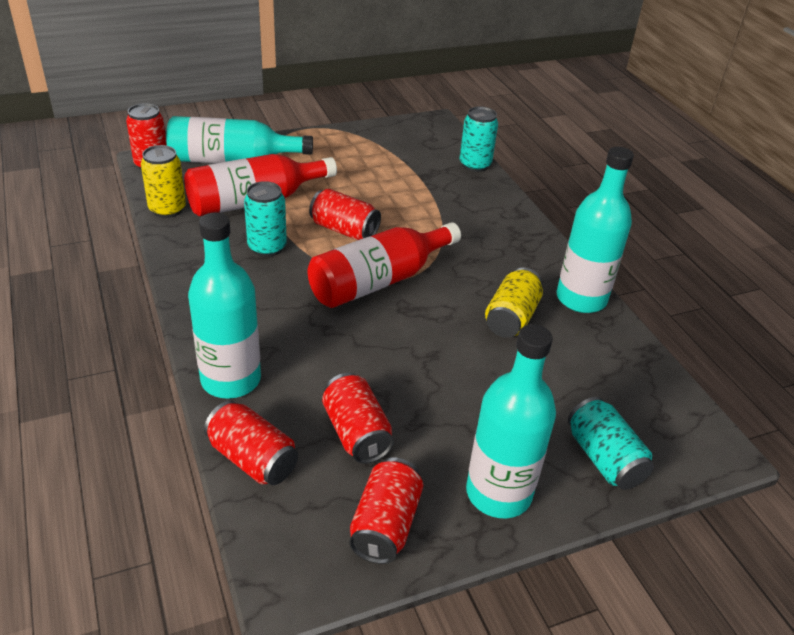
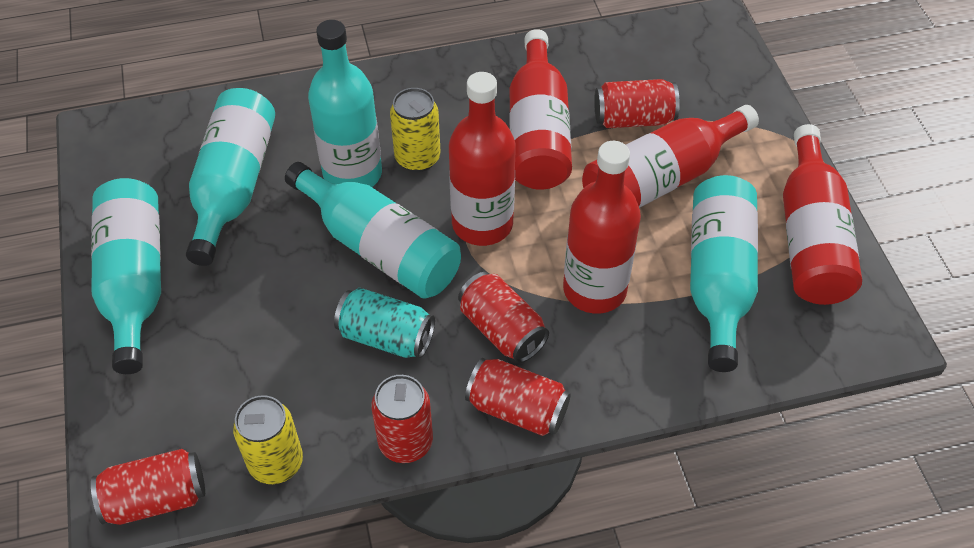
red bottle: 2 -> 5
turquoise bottle: 4 -> 5
turquoise can: 3 -> 1

